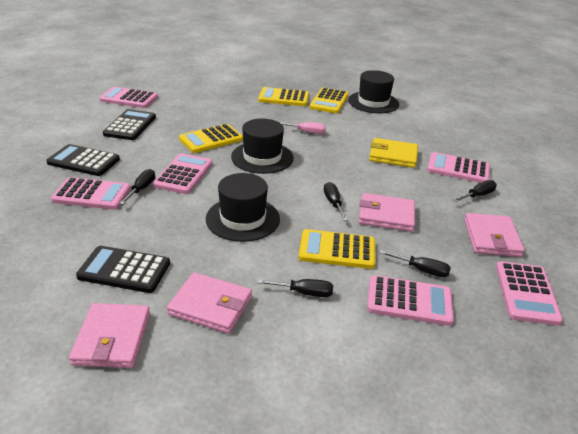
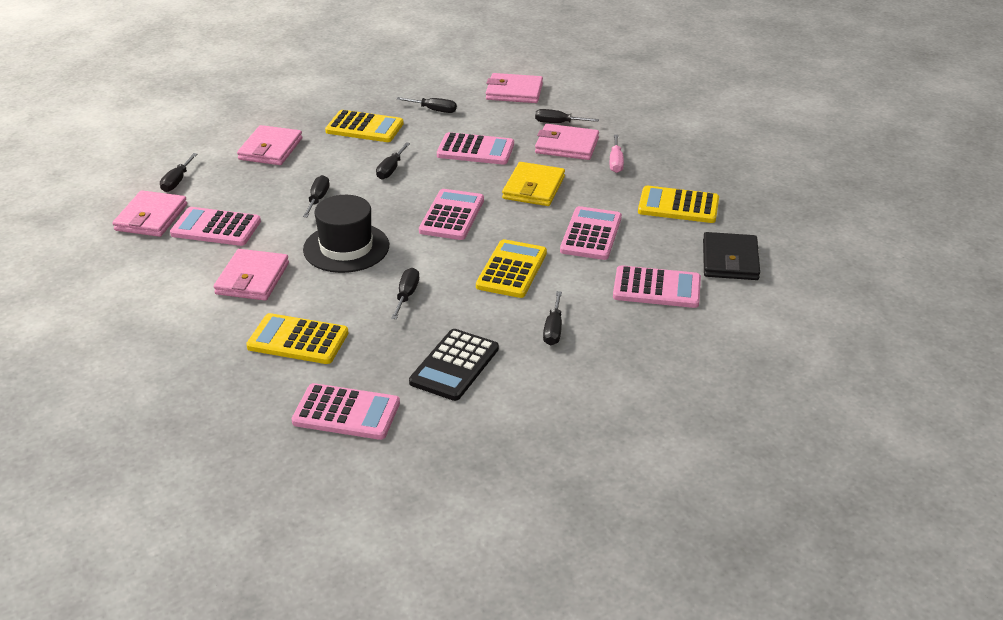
black calculator: 3 -> 1
black hat: 3 -> 1
black screwdriver: 5 -> 7
black wallet: 0 -> 1
pink wallet: 4 -> 5

